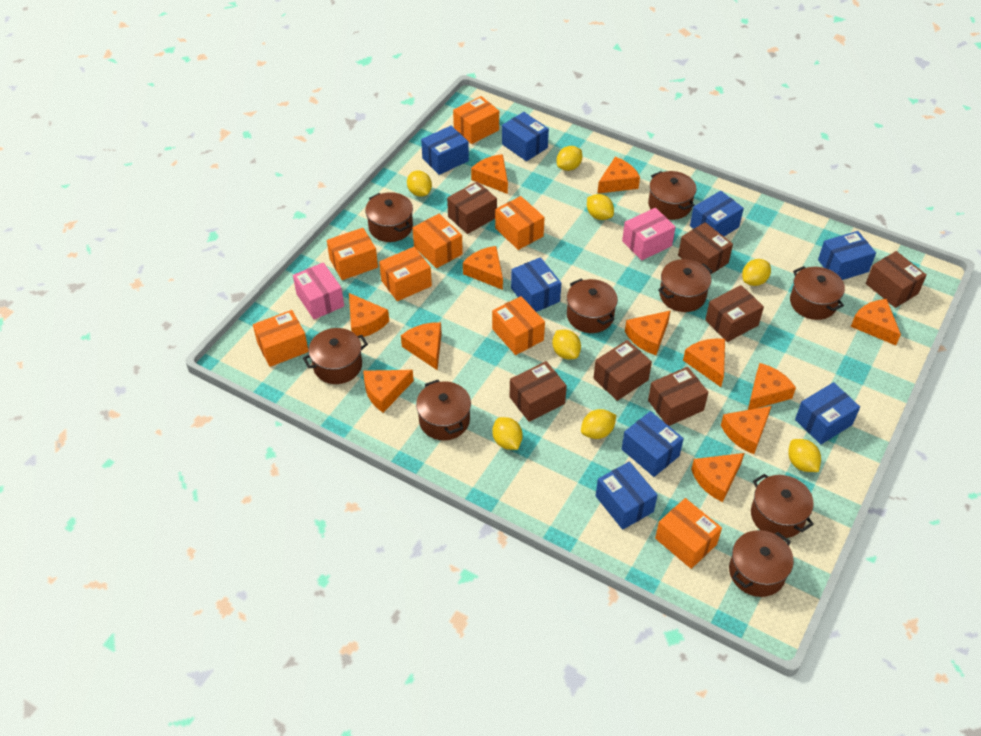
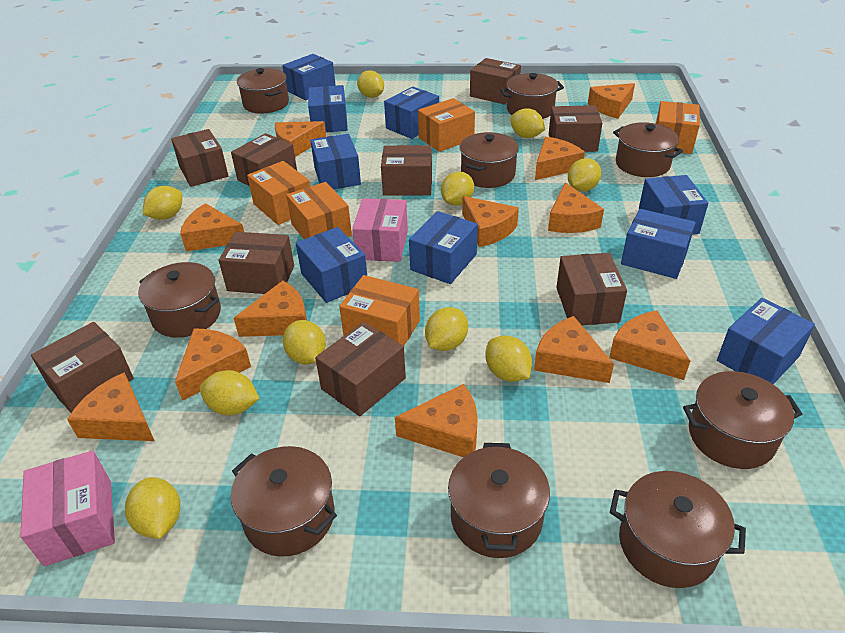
blue box: 8 -> 9
brown box: 7 -> 9
orange box: 8 -> 5
yellow lemon: 8 -> 10

